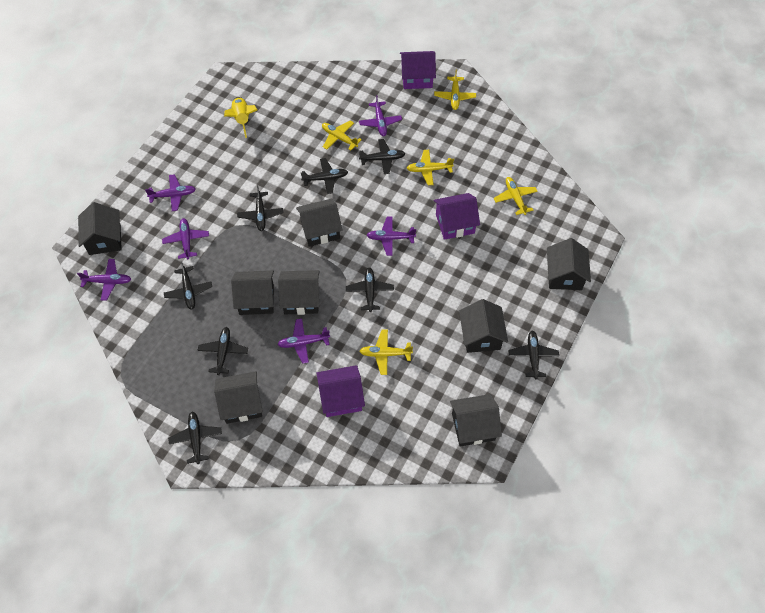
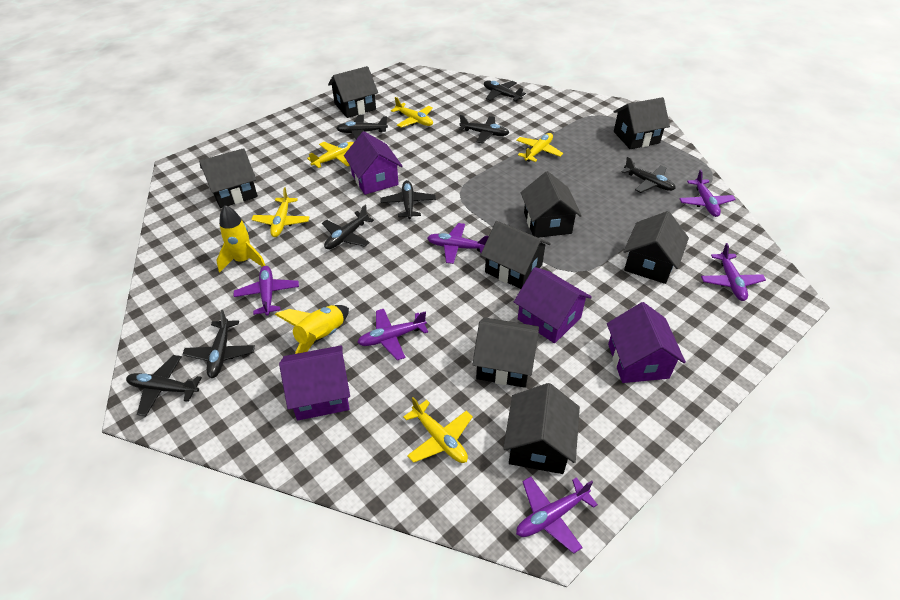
purple house: 3 -> 4
yellow rocket: 1 -> 2

